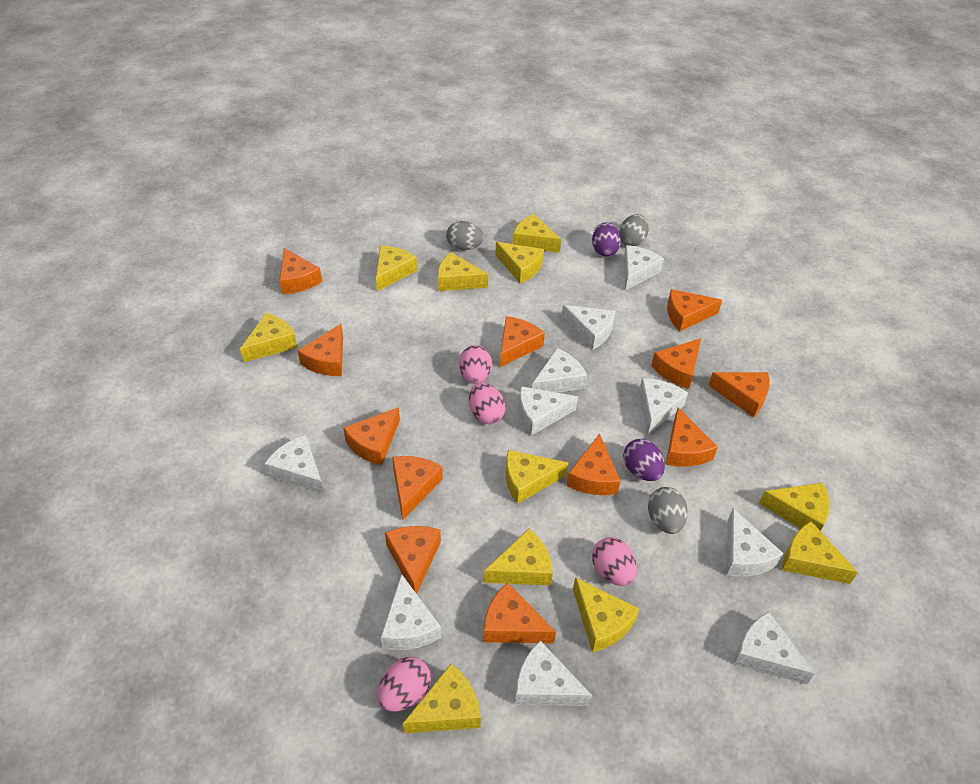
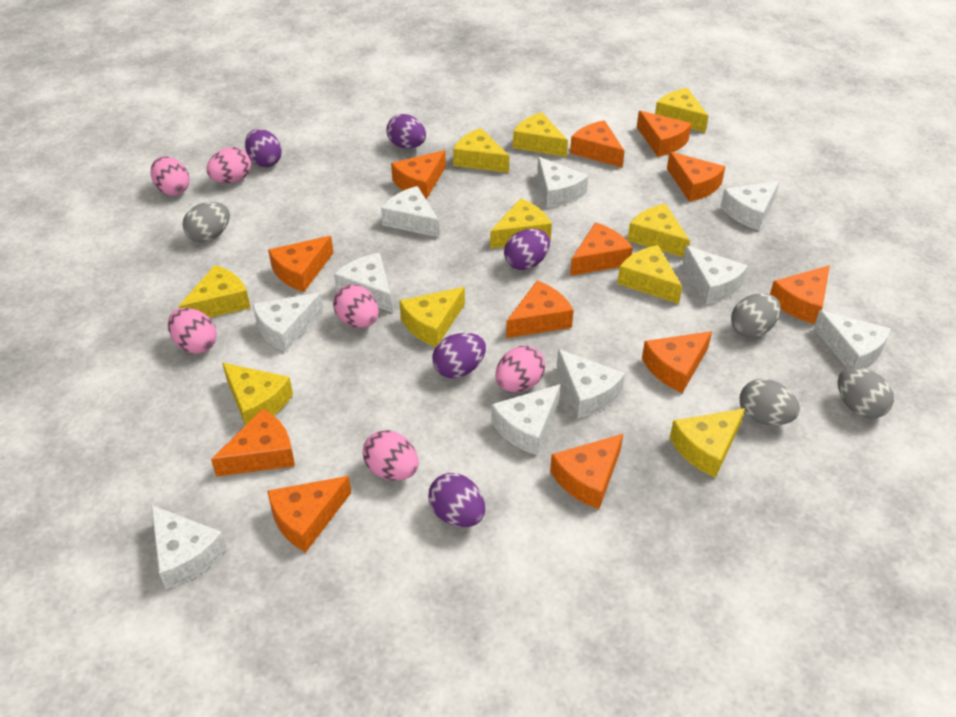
grey egg: 3 -> 4
pink egg: 4 -> 6
purple egg: 2 -> 5
yellow cheese: 11 -> 10

